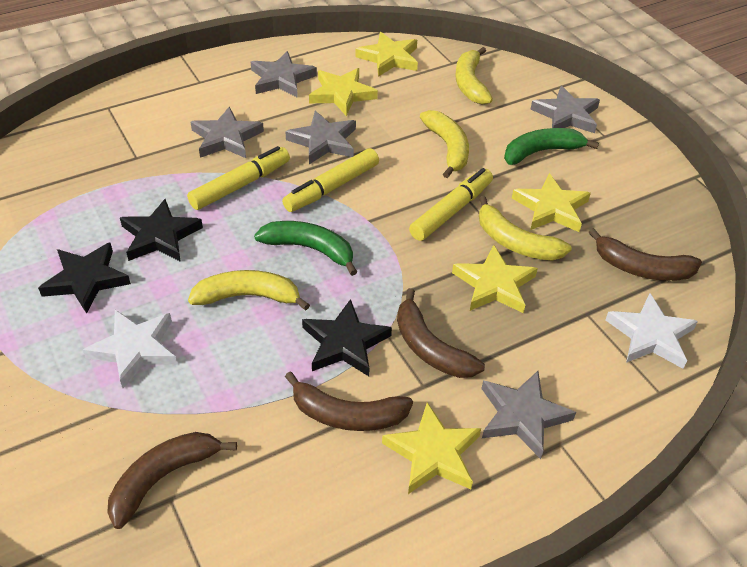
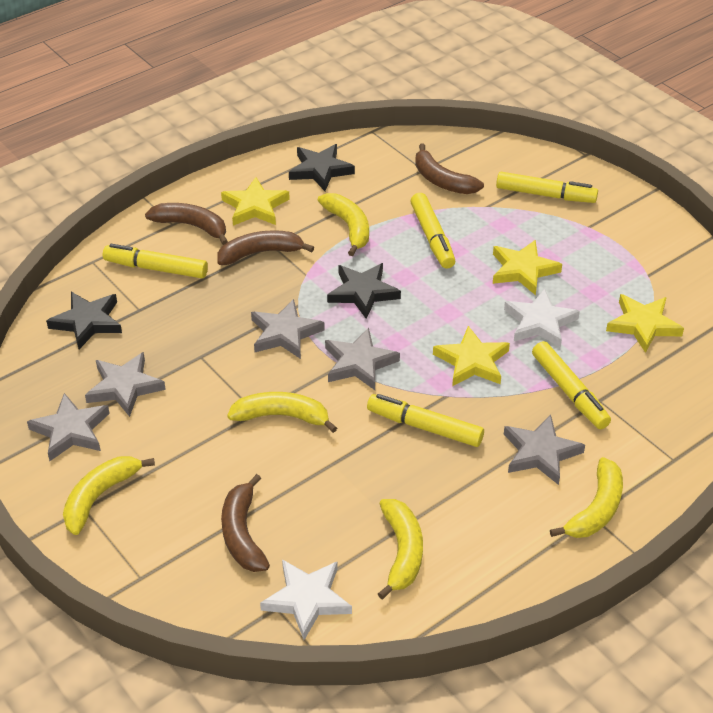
green banana: 2 -> 0
yellow banana: 4 -> 5
yellow marker: 3 -> 5
yellow star: 5 -> 4

